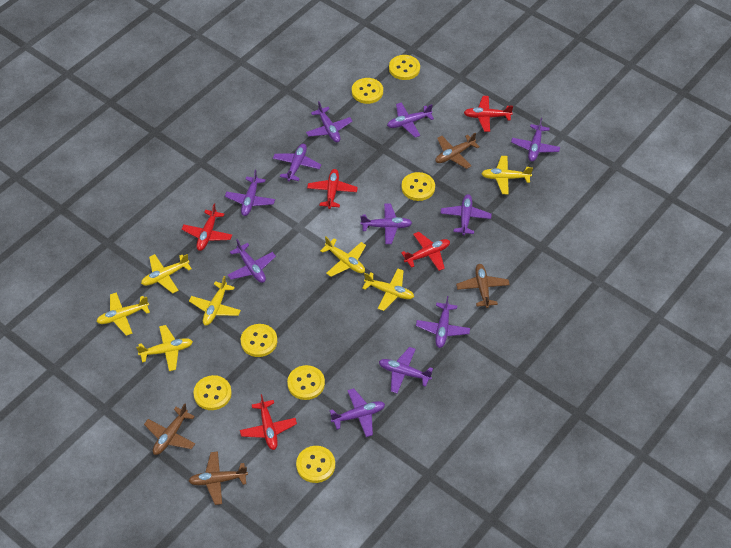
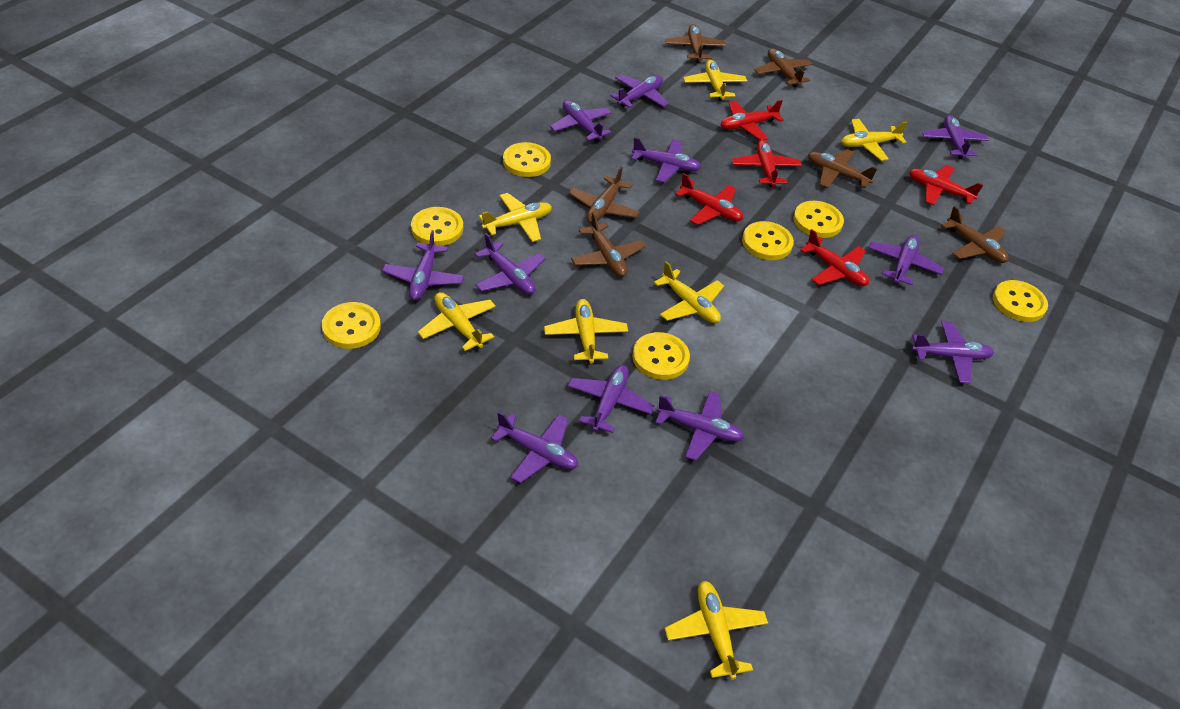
brown plane: 4 -> 6

